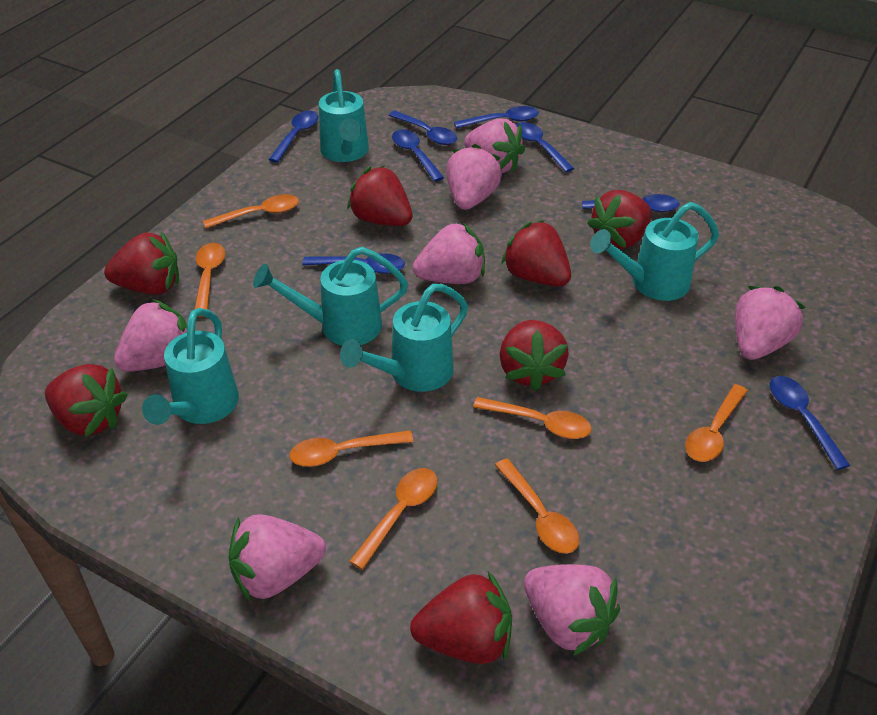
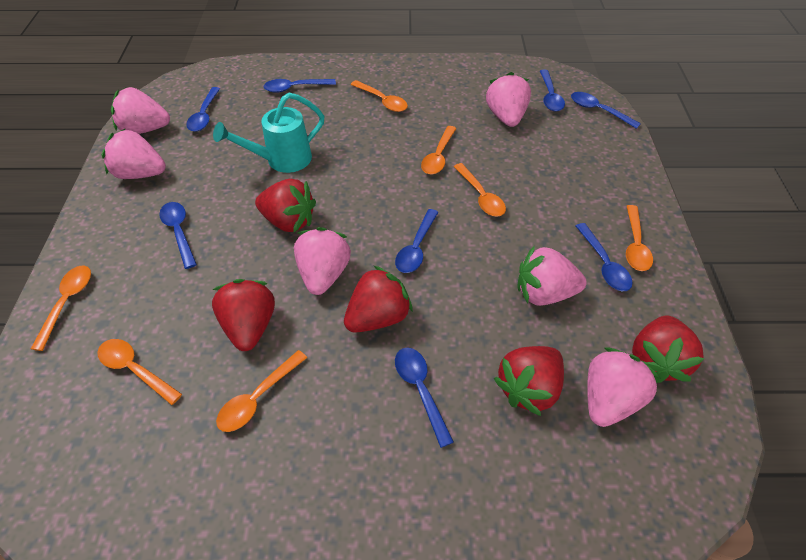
pink strawberry: 7 -> 6
red strawberry: 7 -> 5
turquoise watering can: 5 -> 1

